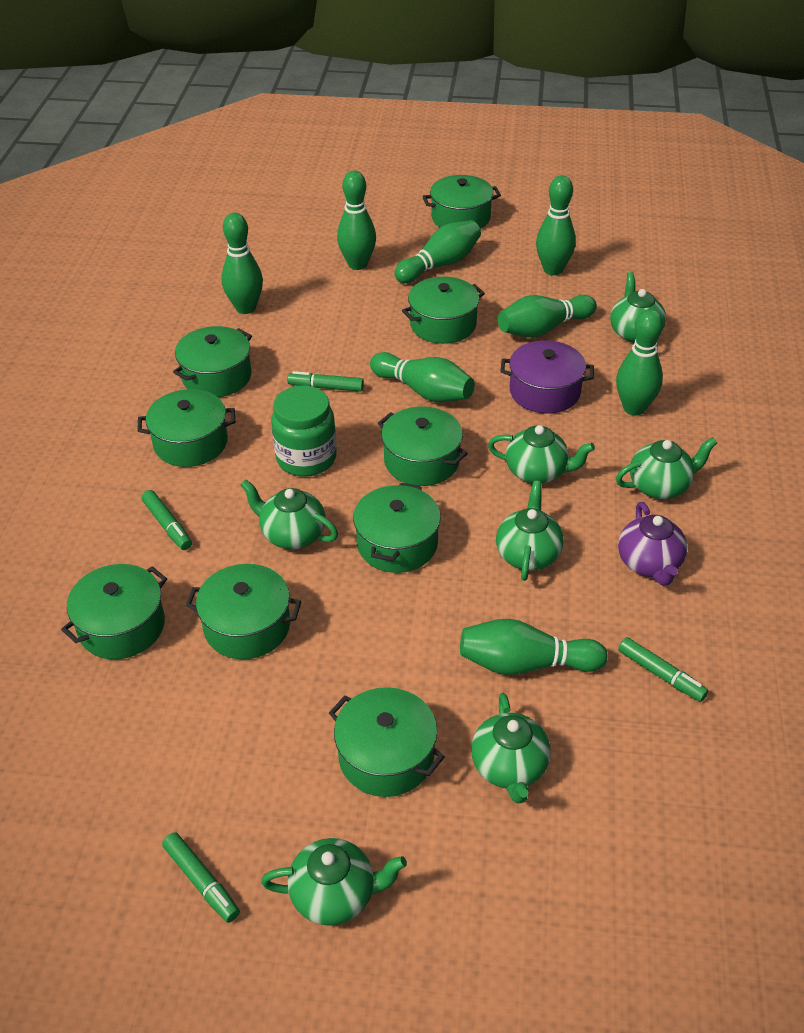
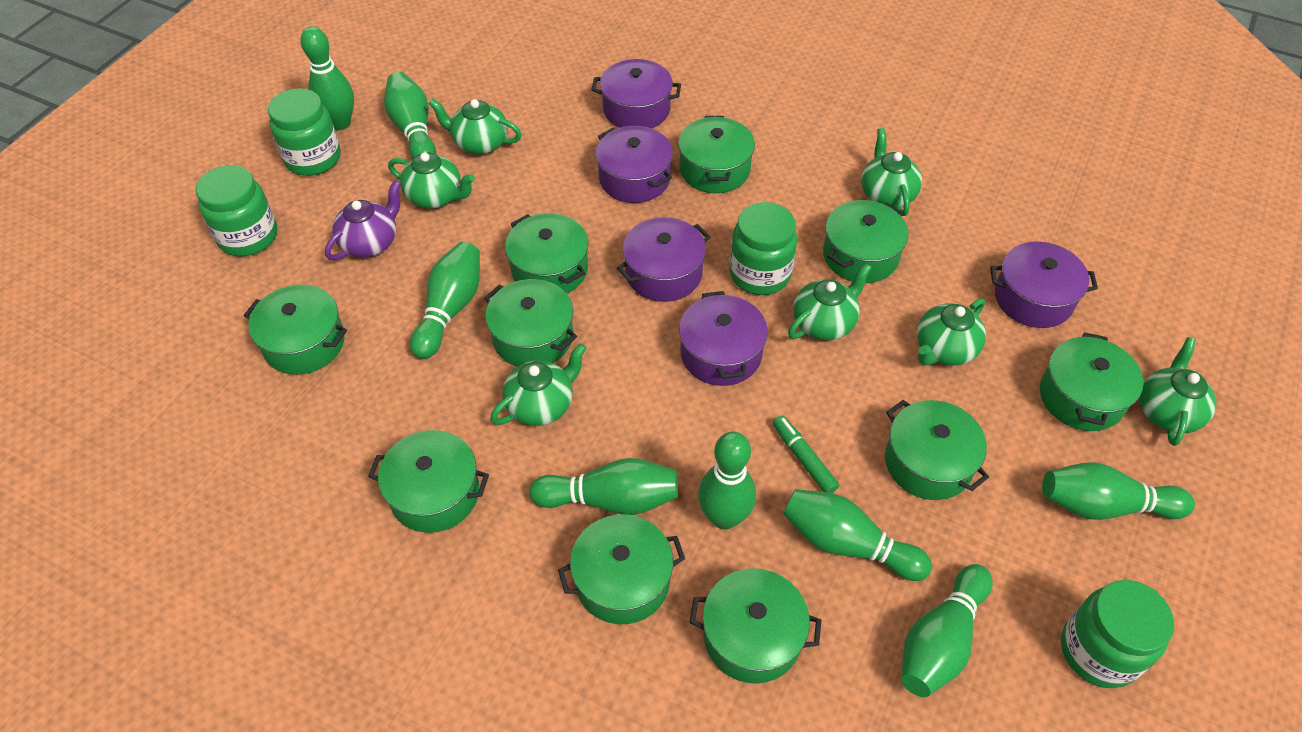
green jar: 1 -> 4
green marker: 4 -> 1
green pot: 9 -> 10
purple pot: 1 -> 5

